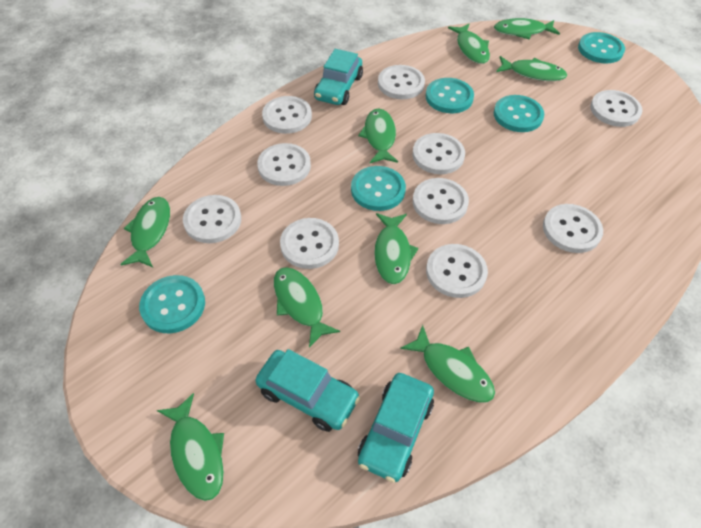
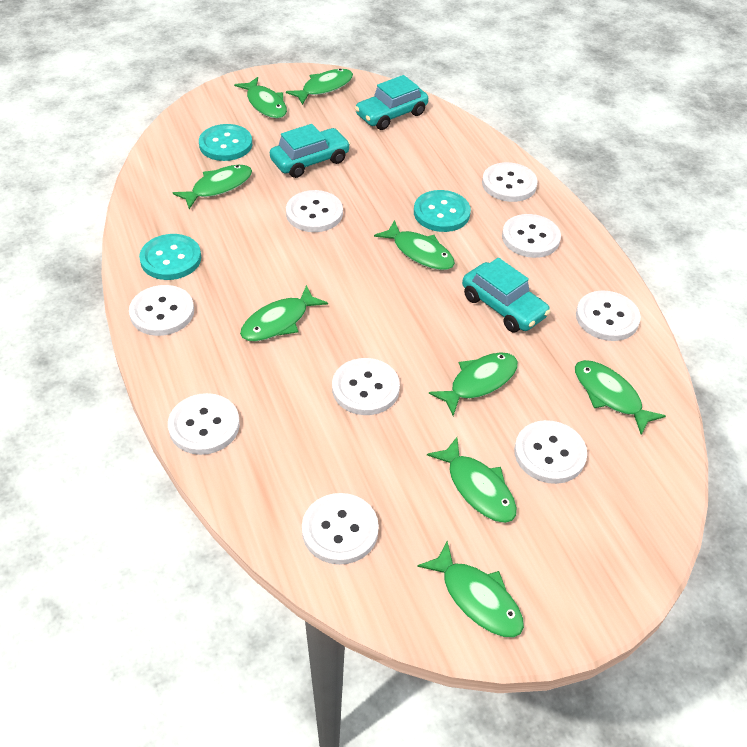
turquoise button: 5 -> 3
white button: 10 -> 9

